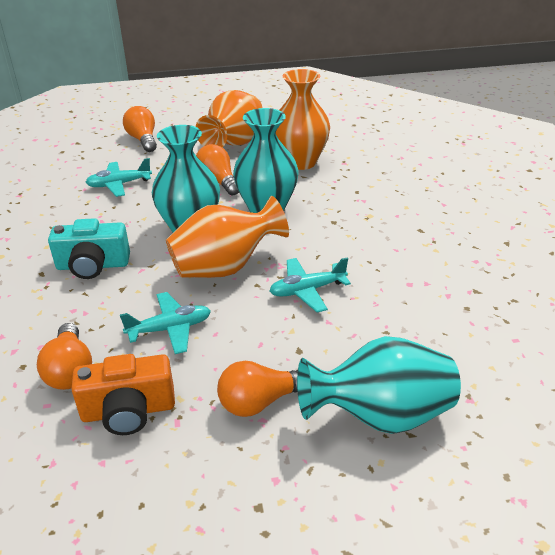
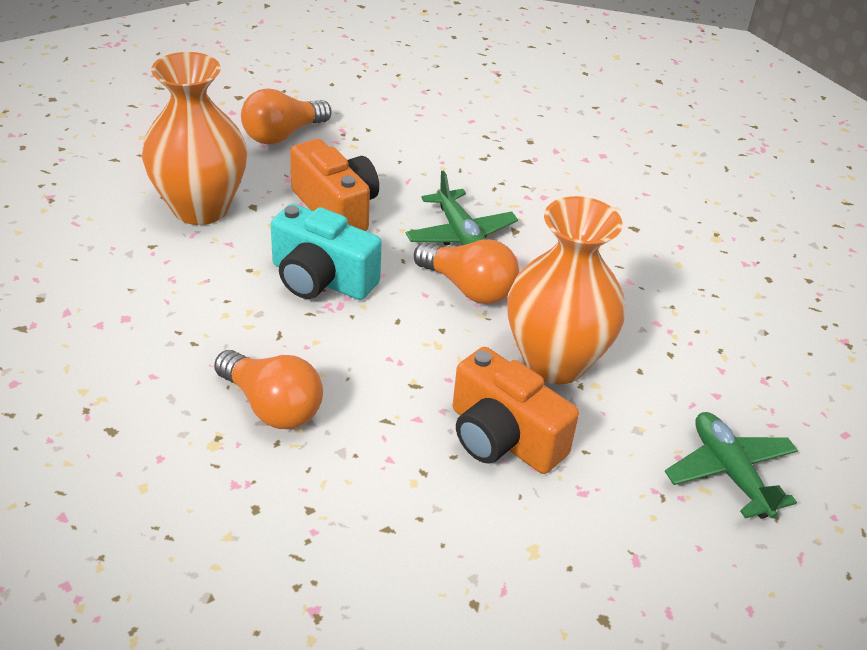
green plane: 0 -> 2
orange camera: 1 -> 2
orange light bulb: 4 -> 3
orange vase: 3 -> 2
turquoise plane: 3 -> 0
turquoise vase: 3 -> 0

